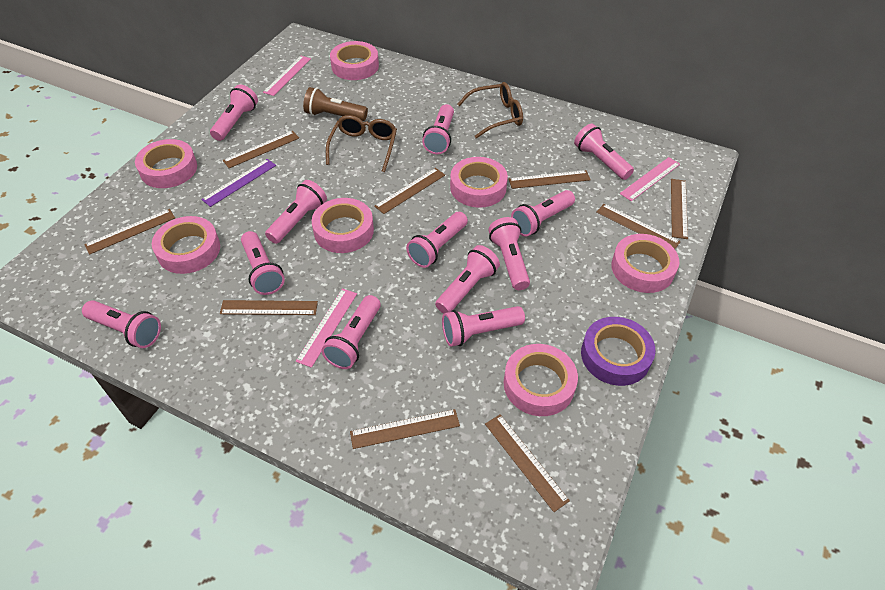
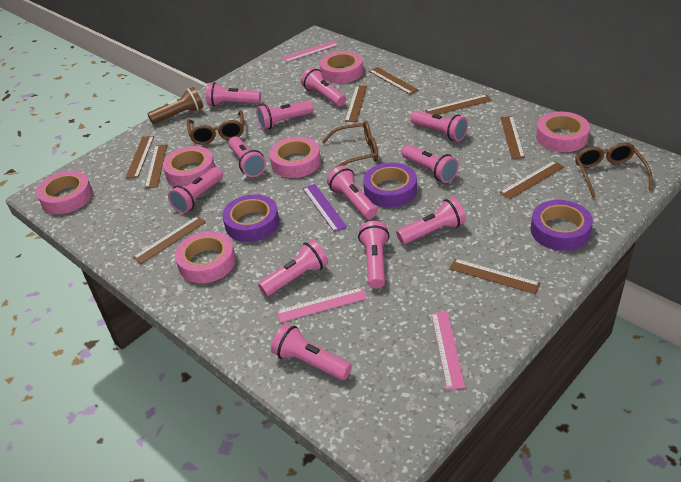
brown glasses: 2 -> 3
pink tape: 7 -> 6
purple tape: 1 -> 3

